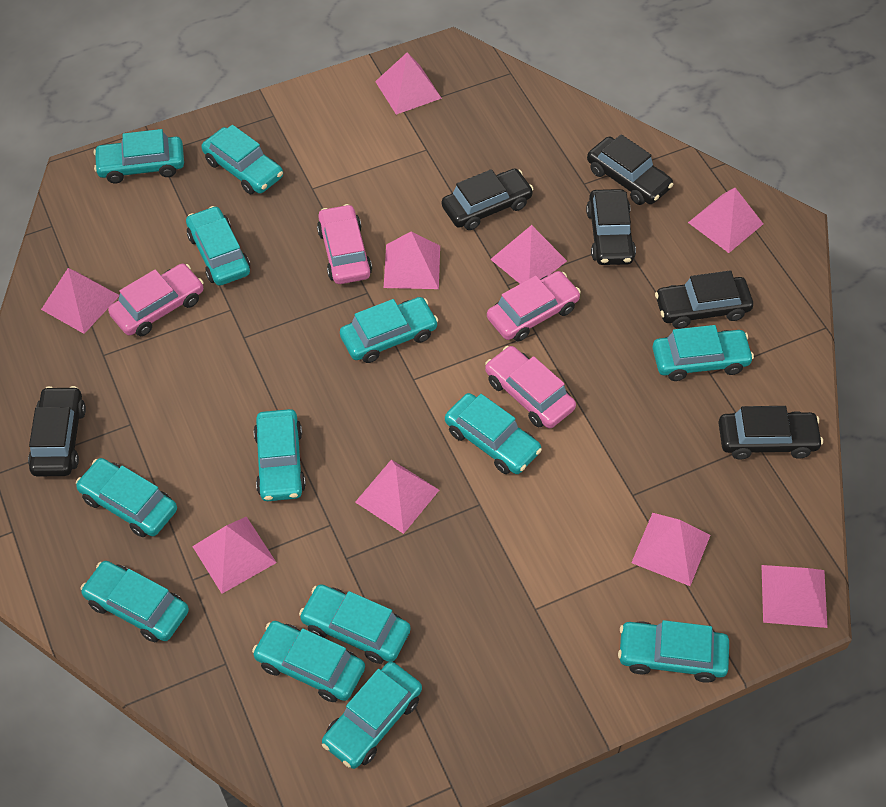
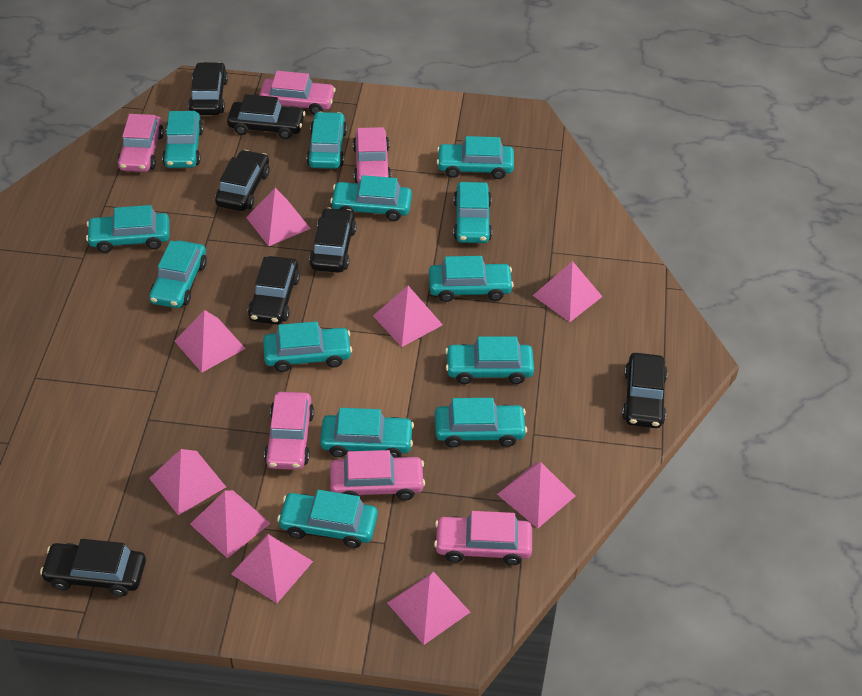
black car: 6 -> 7
pink car: 4 -> 6

